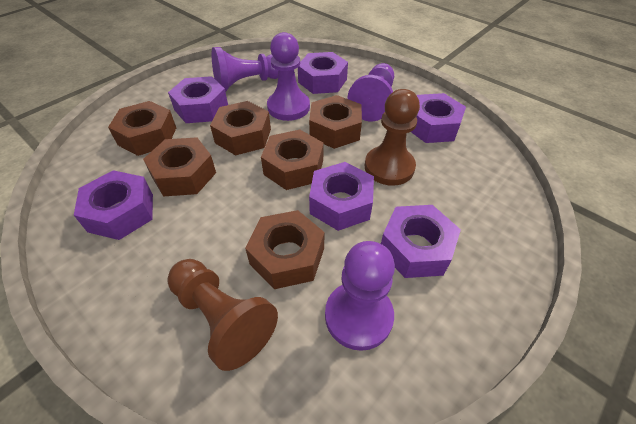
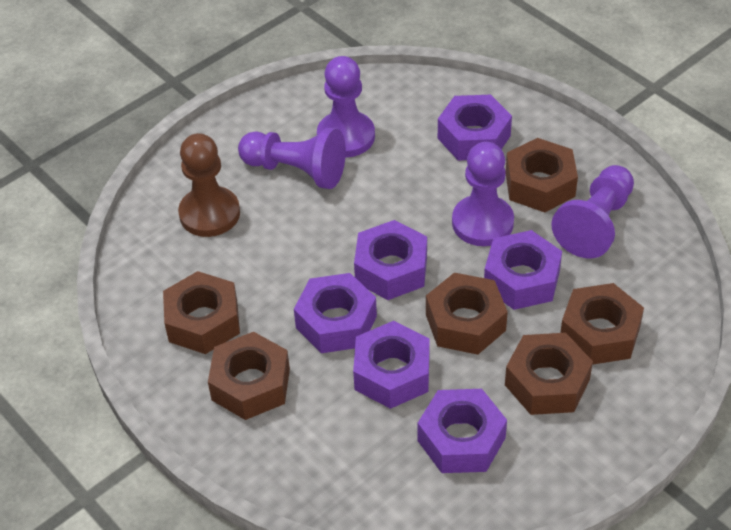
brown pawn: 2 -> 1

